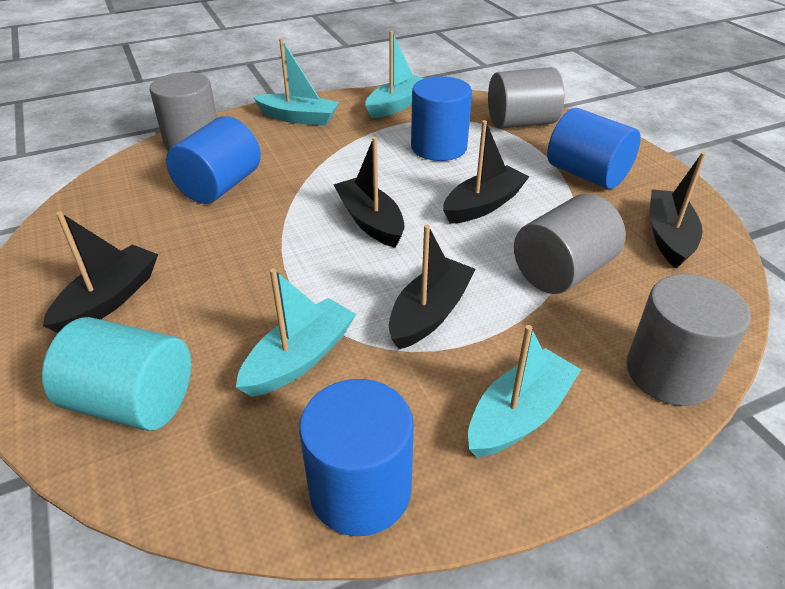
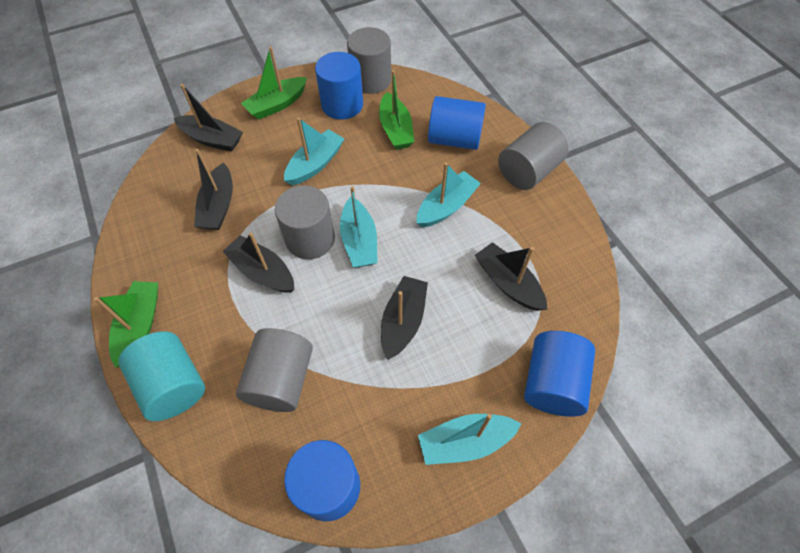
green boat: 0 -> 3

